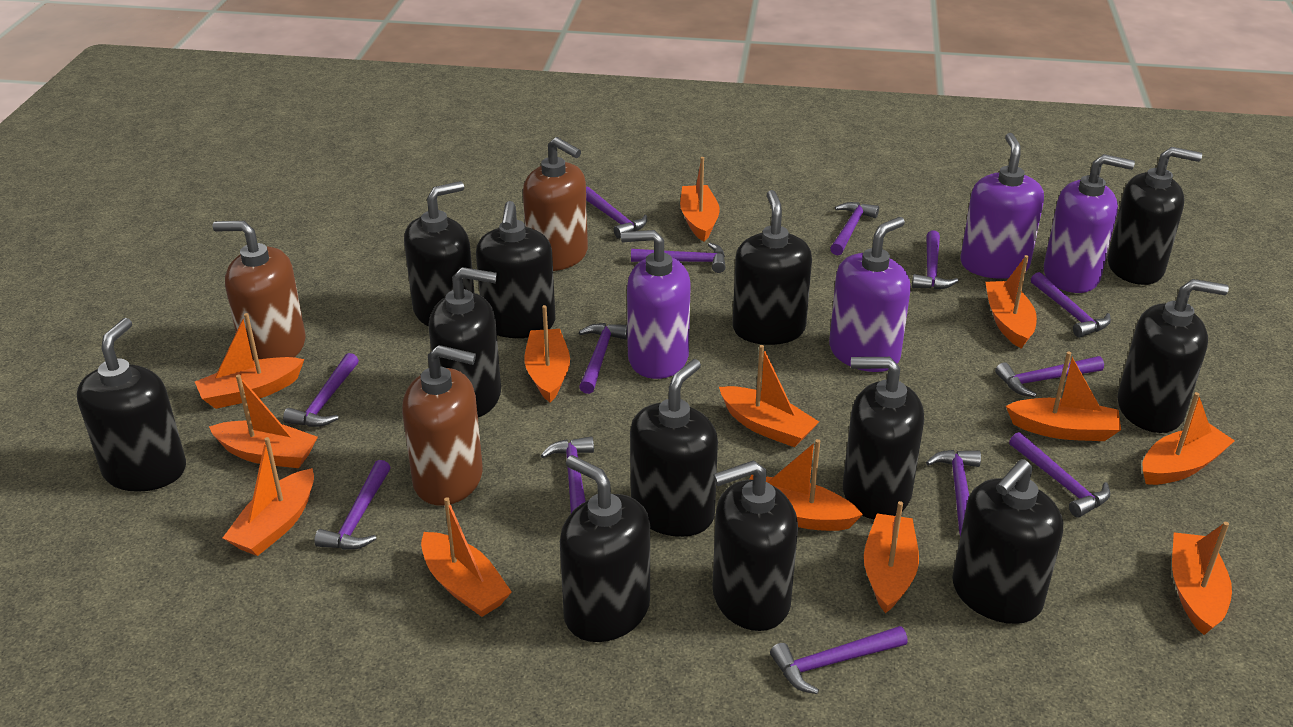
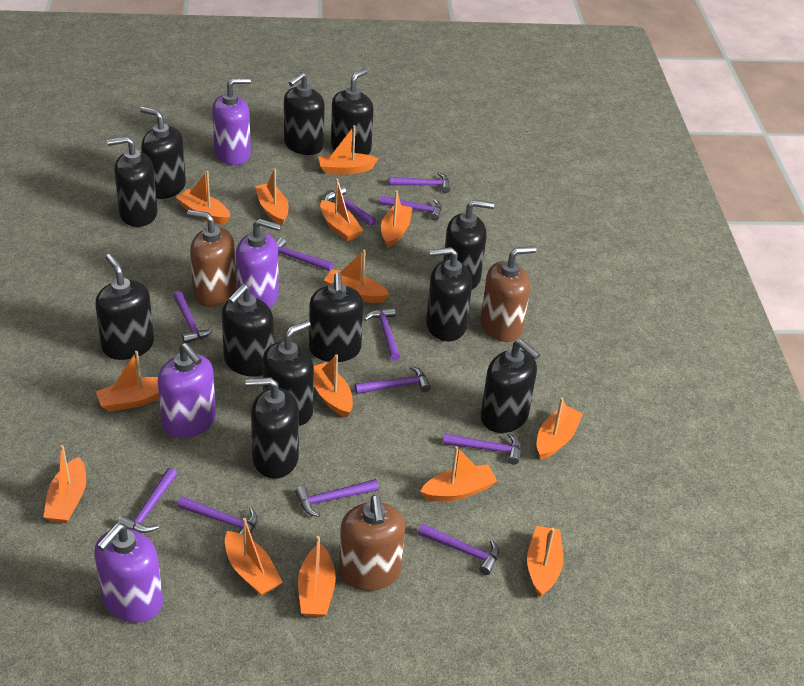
orange boat: 13 -> 14
purple hammer: 13 -> 12

